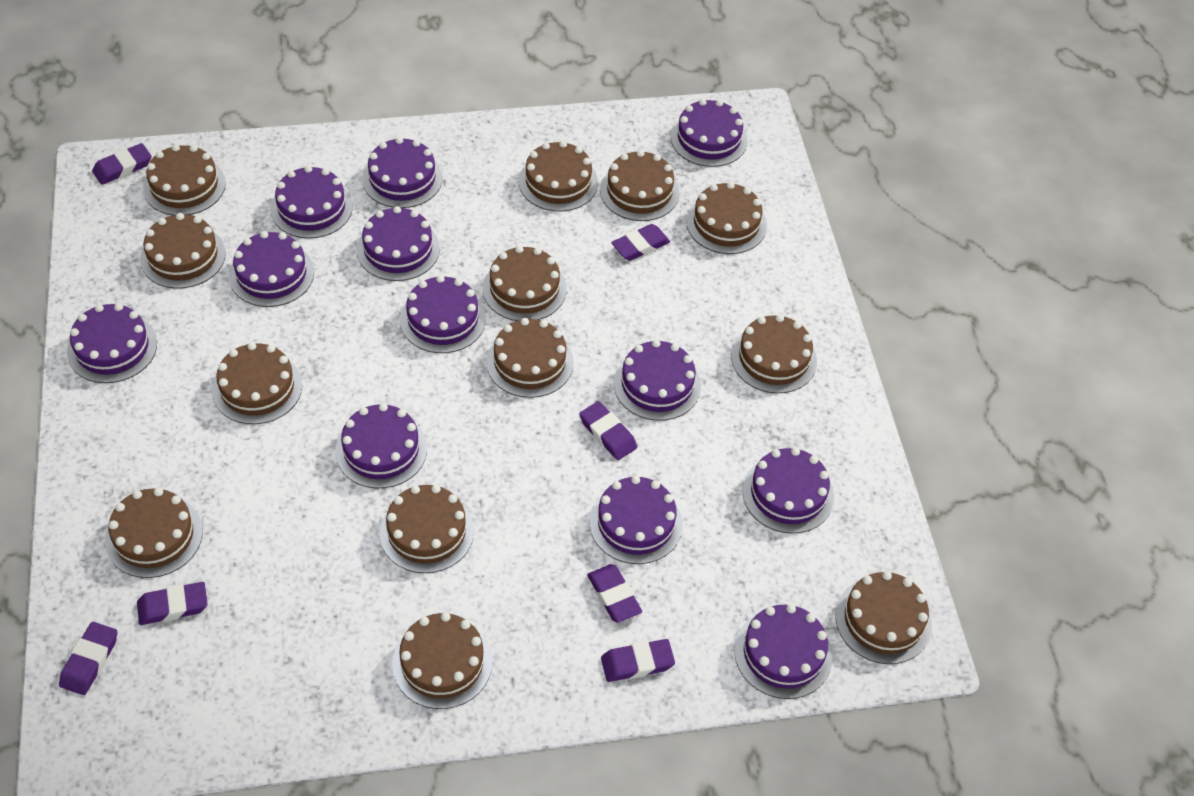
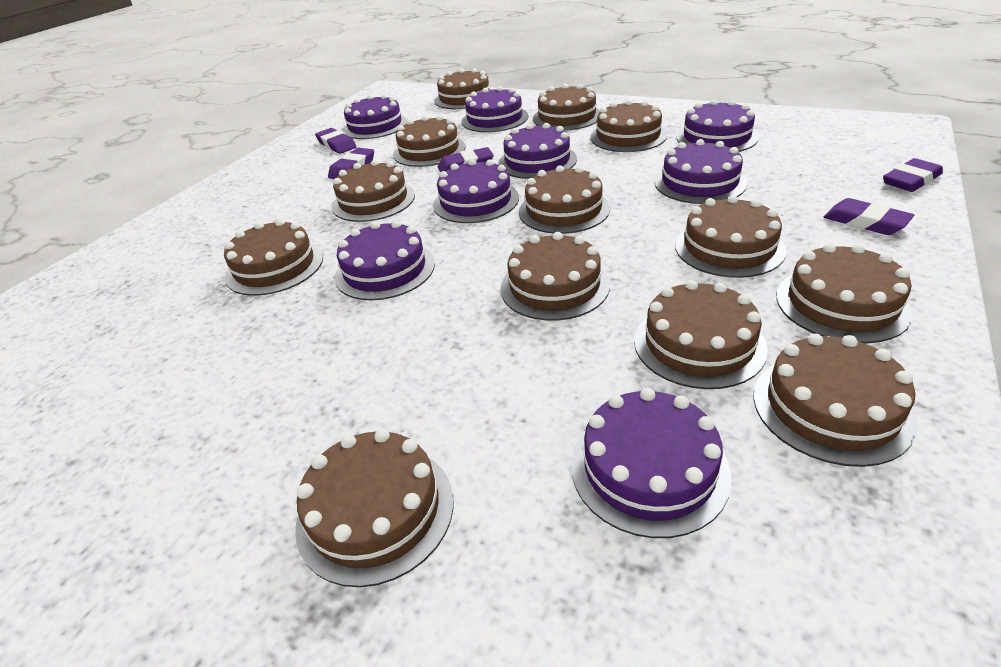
purple cake: 12 -> 8
purple eraser: 7 -> 5

